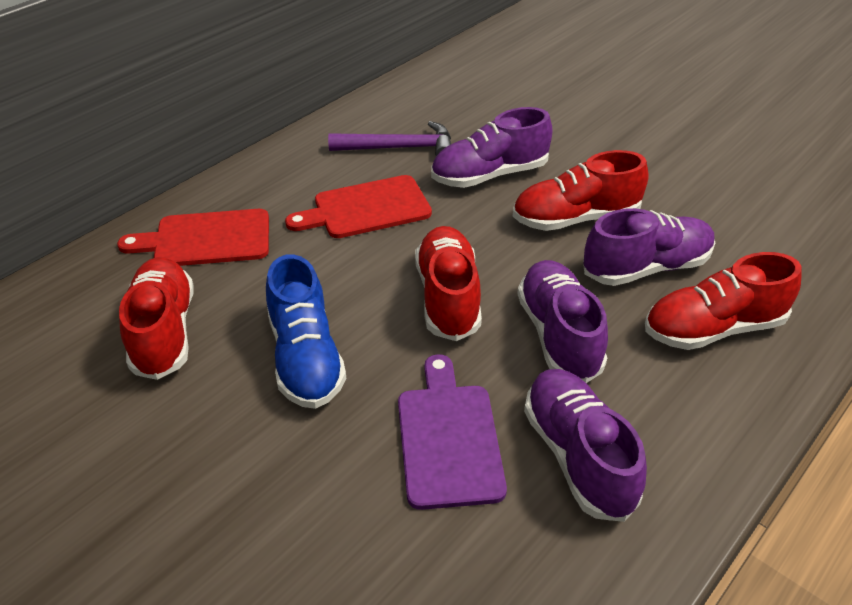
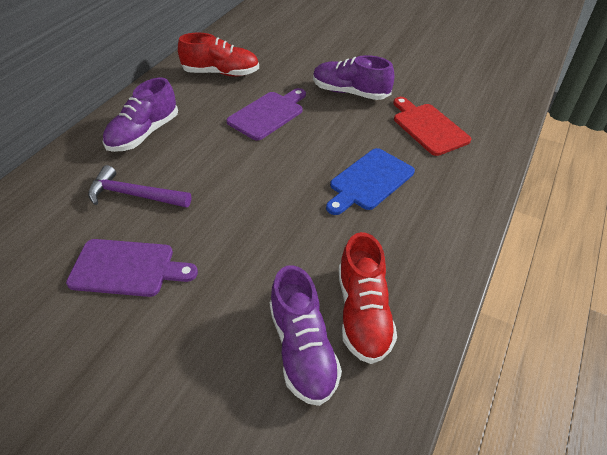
blue cutting board: 0 -> 1
blue shoe: 1 -> 0
purple cutting board: 1 -> 2
purple shoe: 4 -> 3
red cutting board: 2 -> 1
red shoe: 4 -> 2

